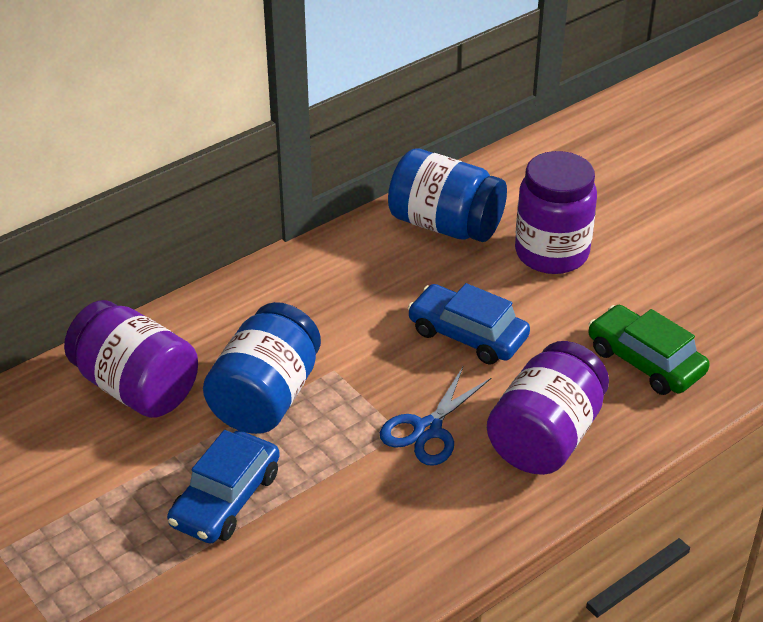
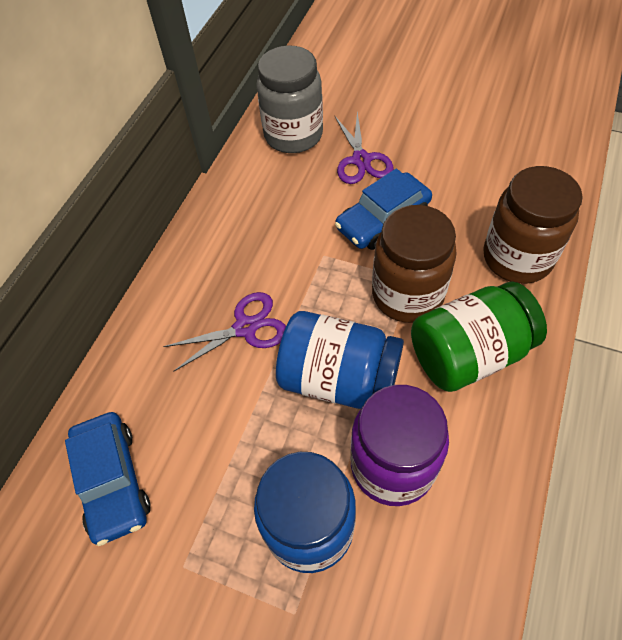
blue scissors: 1 -> 0
brown jar: 0 -> 2
green car: 1 -> 0
green jar: 0 -> 1
grey jar: 0 -> 1
purple jar: 3 -> 1
purple scissors: 0 -> 2

